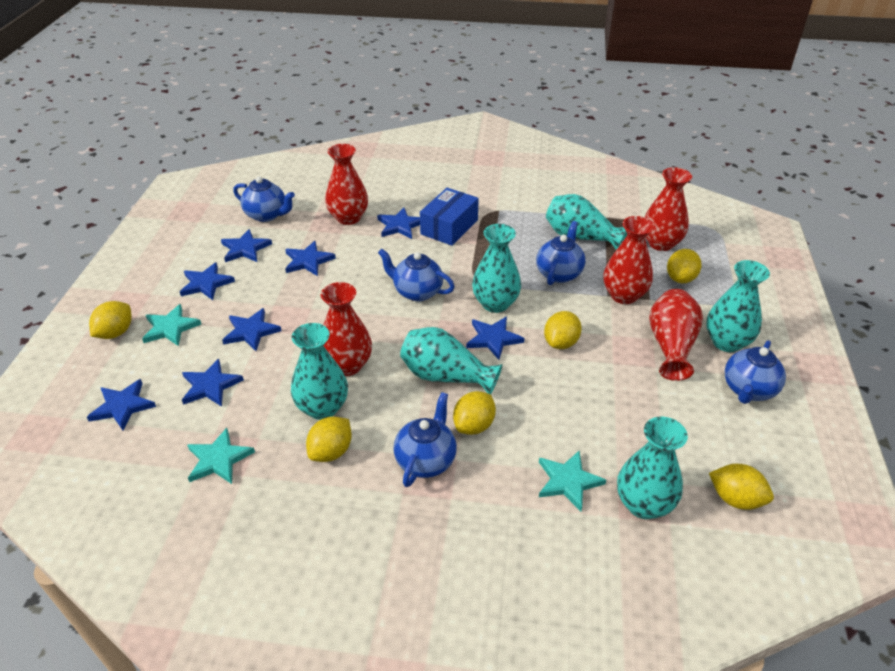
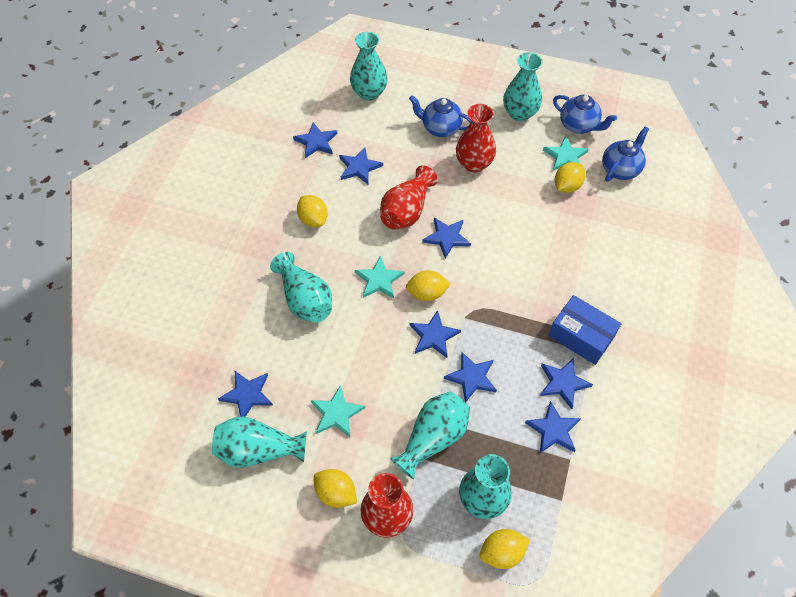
blue teapot: 5 -> 3
red vase: 5 -> 3
yellow lemon: 6 -> 5

